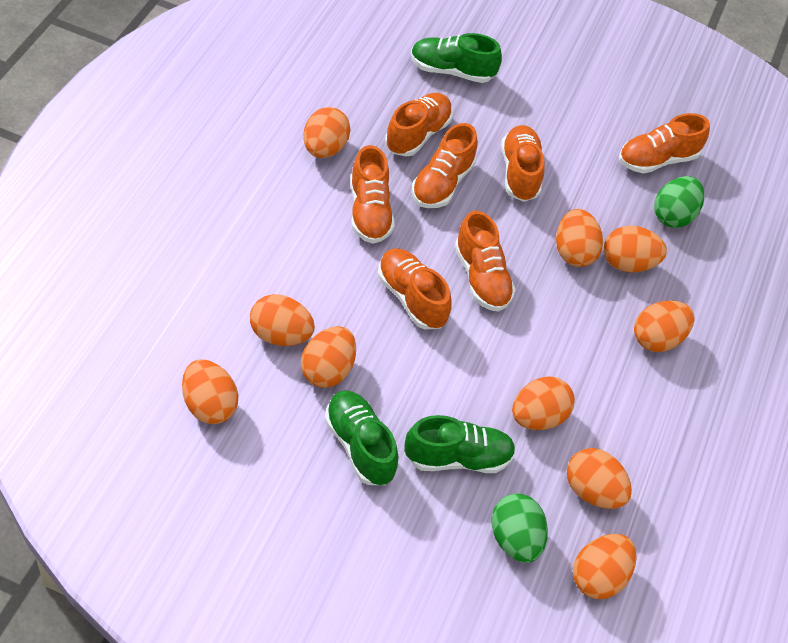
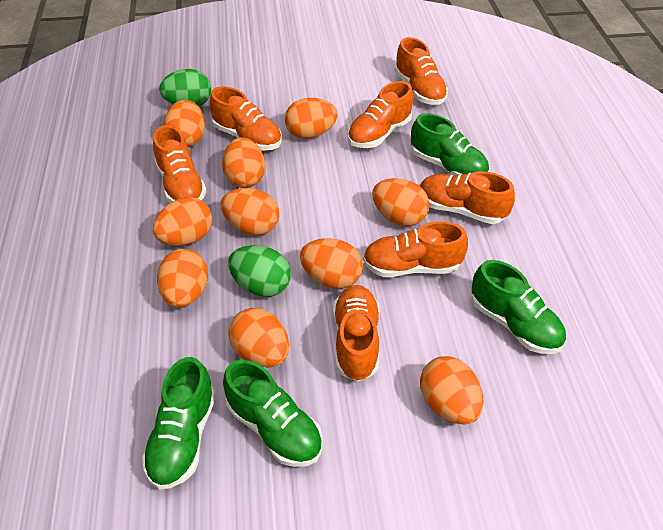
green shoe: 3 -> 4

